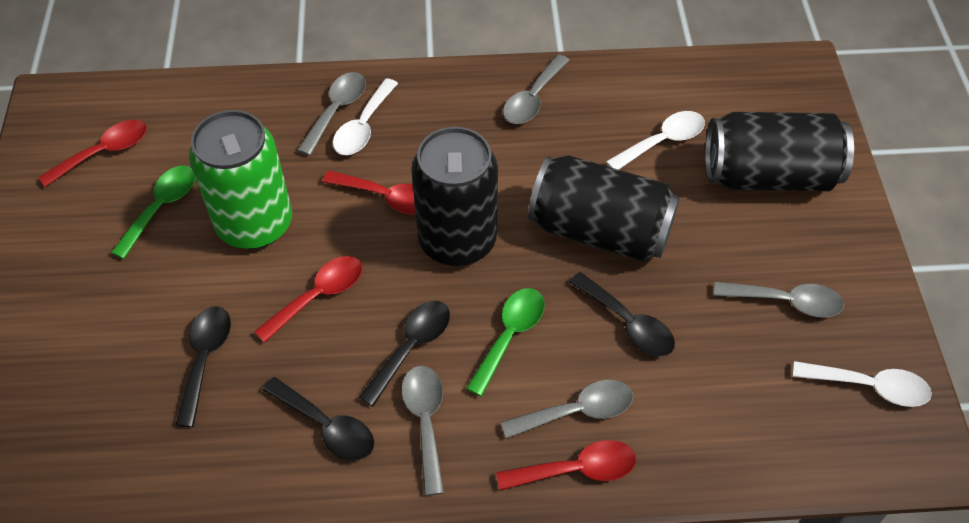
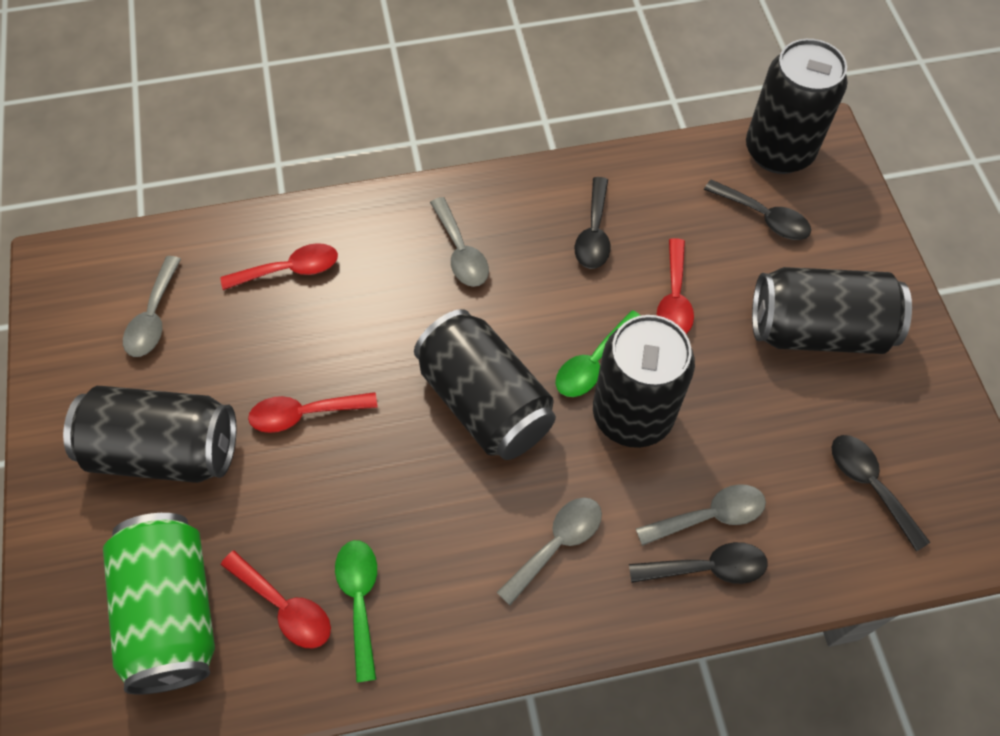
black can: 3 -> 5
grey spoon: 5 -> 4
white spoon: 3 -> 0

